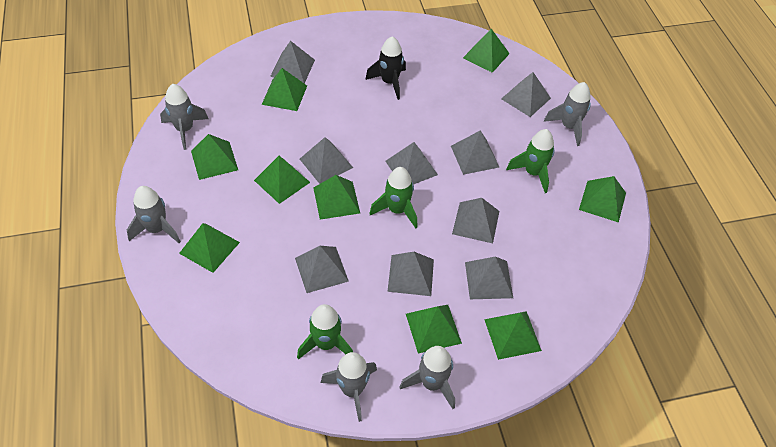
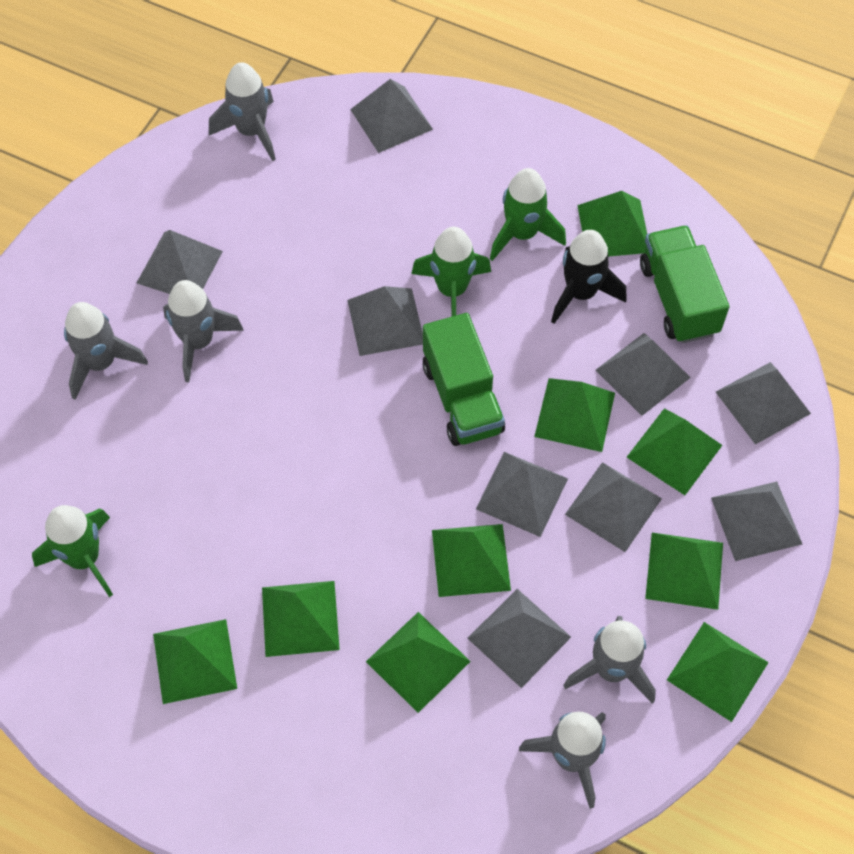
green truck: 0 -> 2

